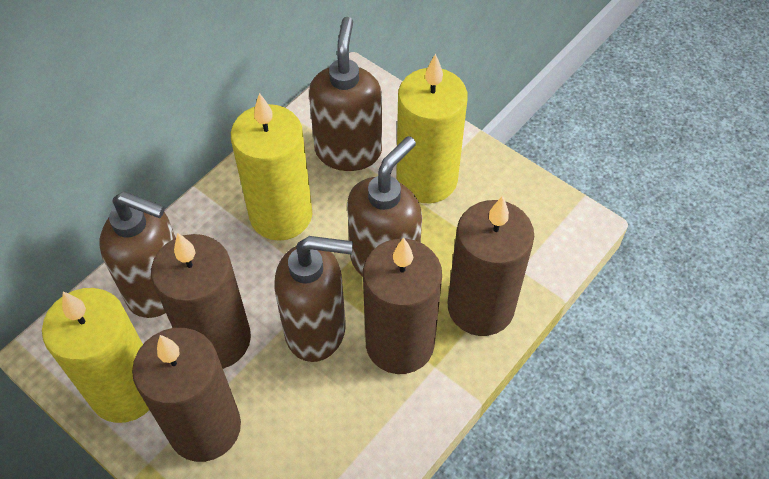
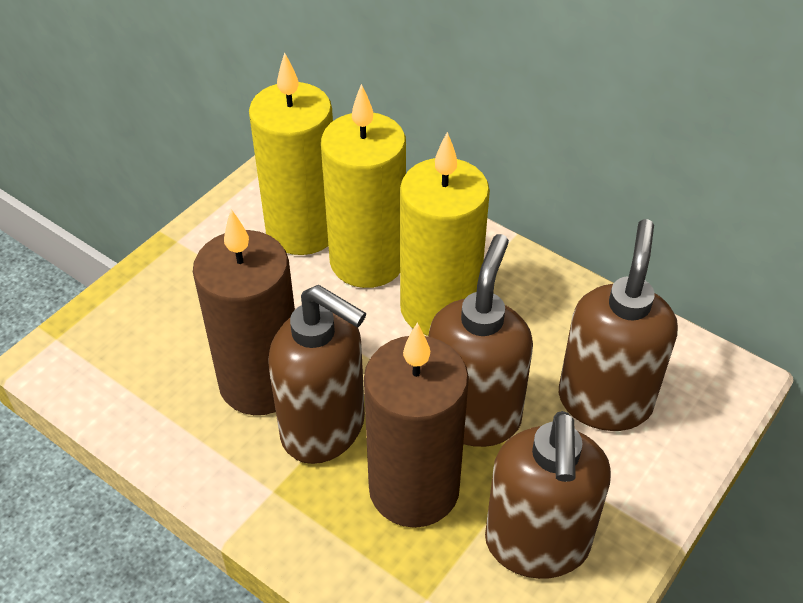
brown candle: 4 -> 2

